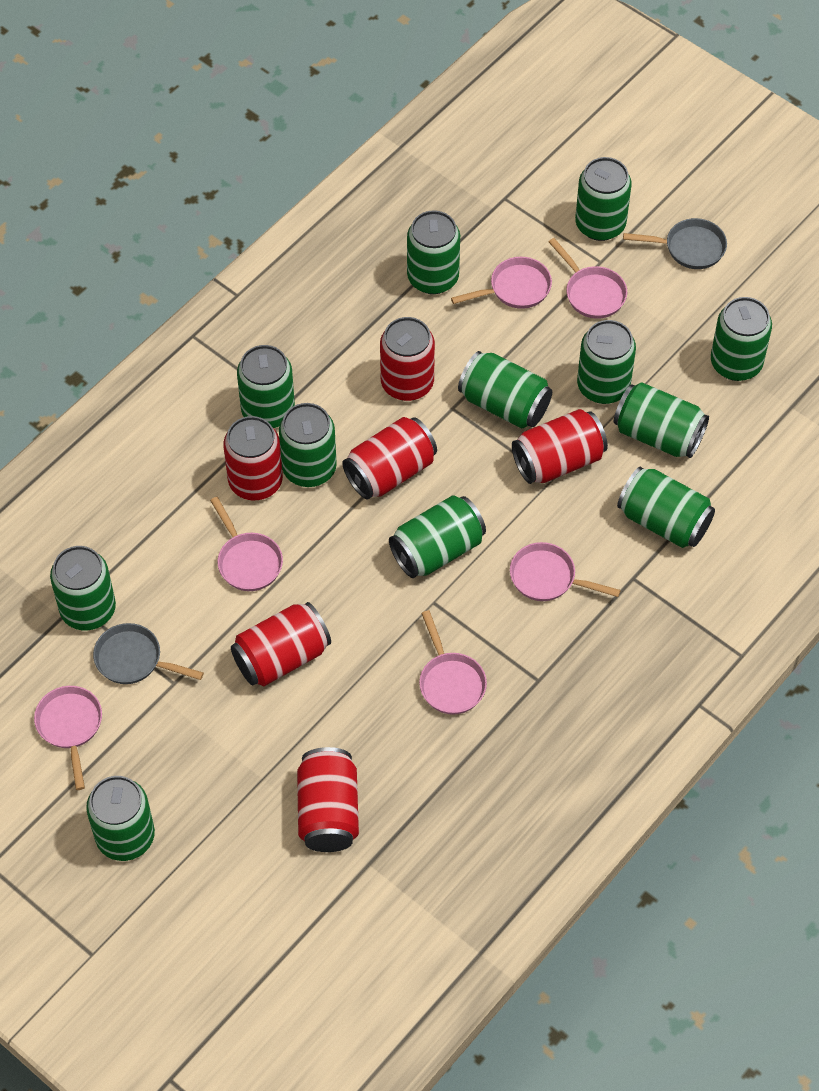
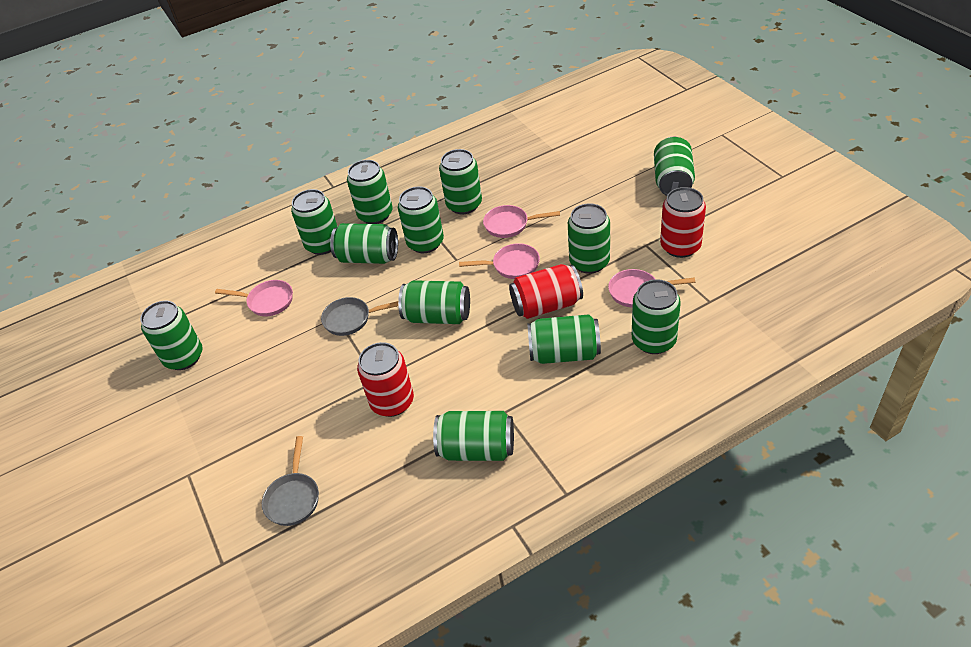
pink pan: 6 -> 4
red can: 6 -> 3

